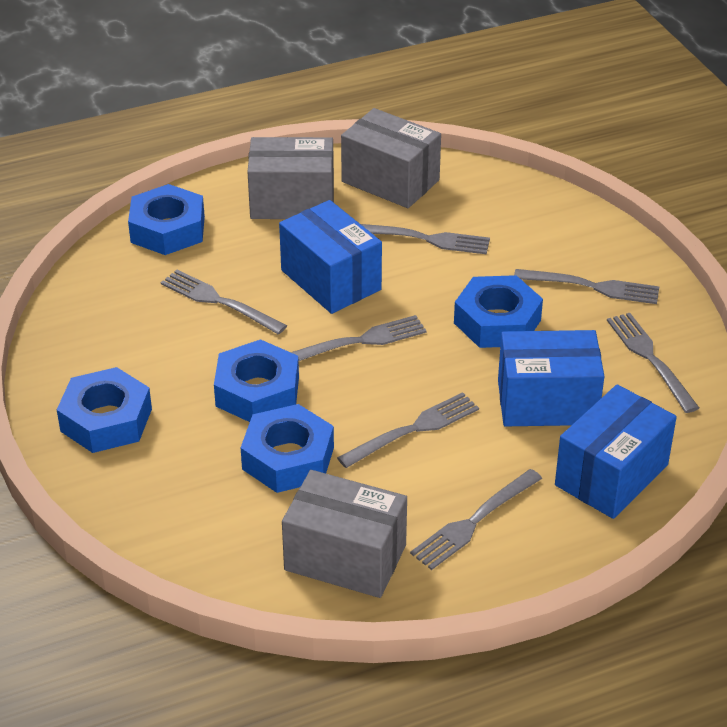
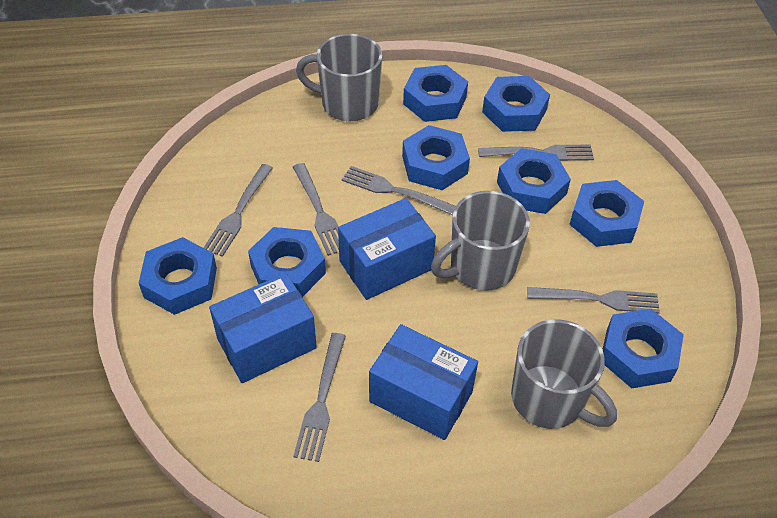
blue nut: 5 -> 8
grey box: 3 -> 0
grey fork: 7 -> 6
grey mug: 0 -> 3

